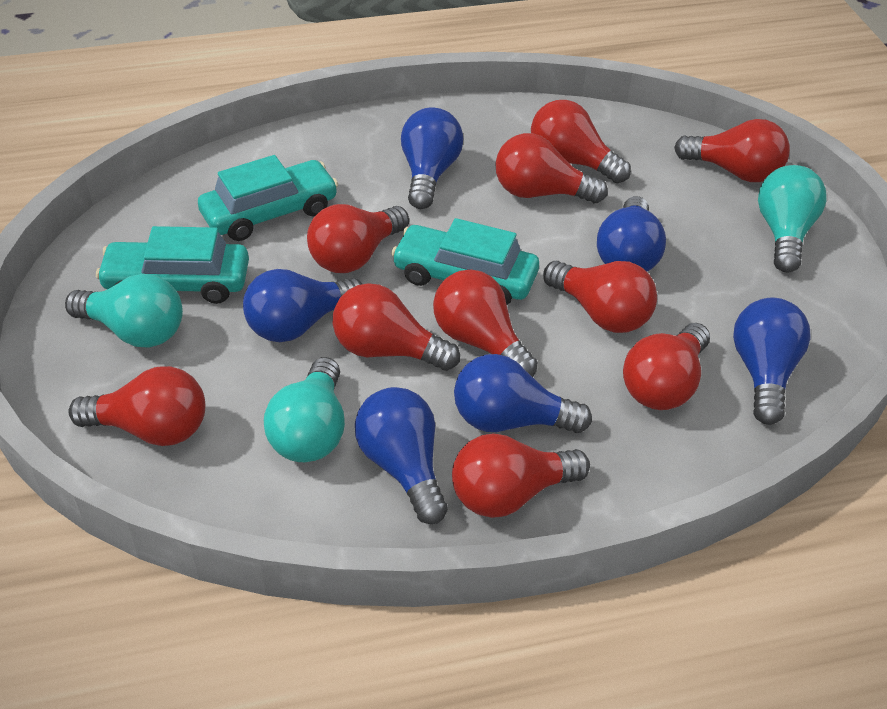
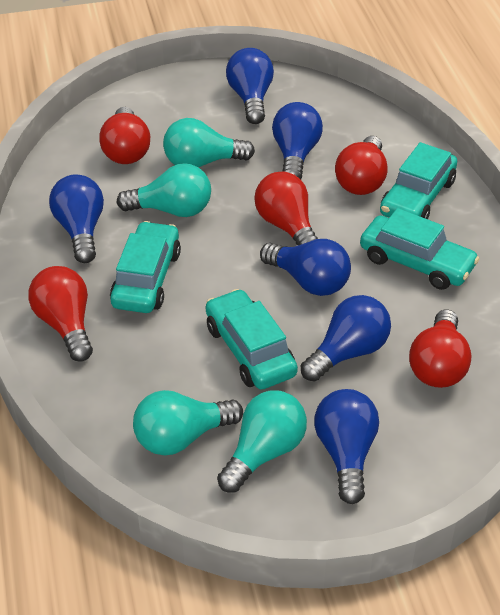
red light bulb: 10 -> 5
turquoise car: 3 -> 4
turquoise light bulb: 3 -> 4

